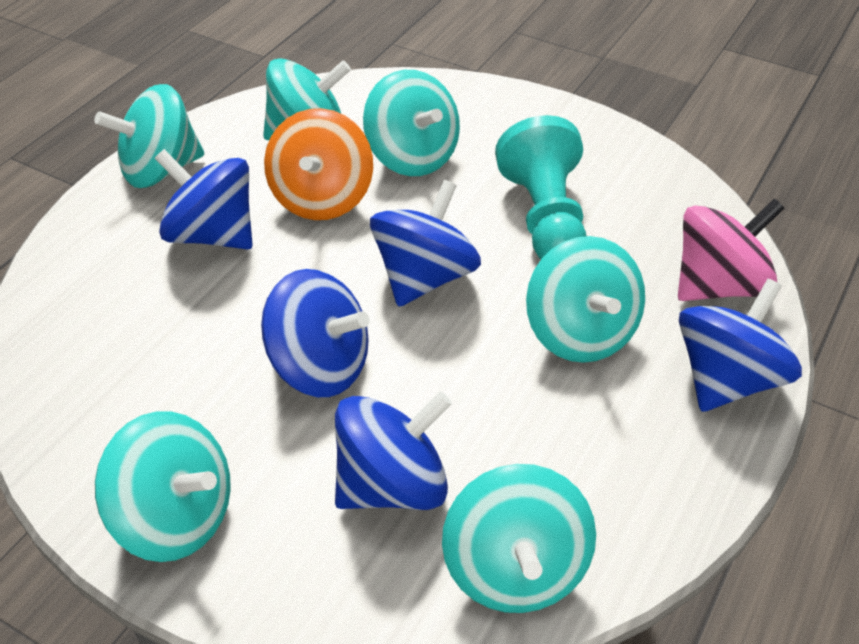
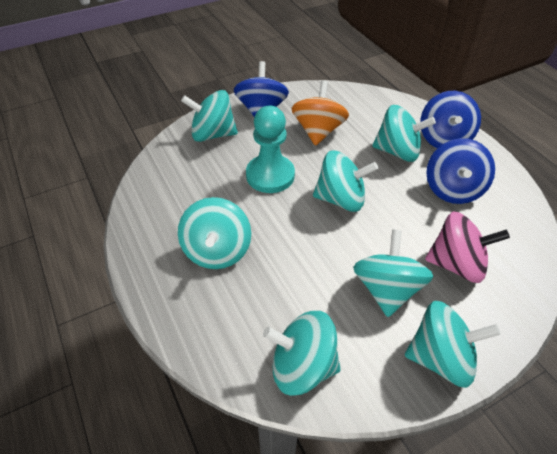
blue spinning top: 5 -> 3
turquoise spinning top: 6 -> 7

